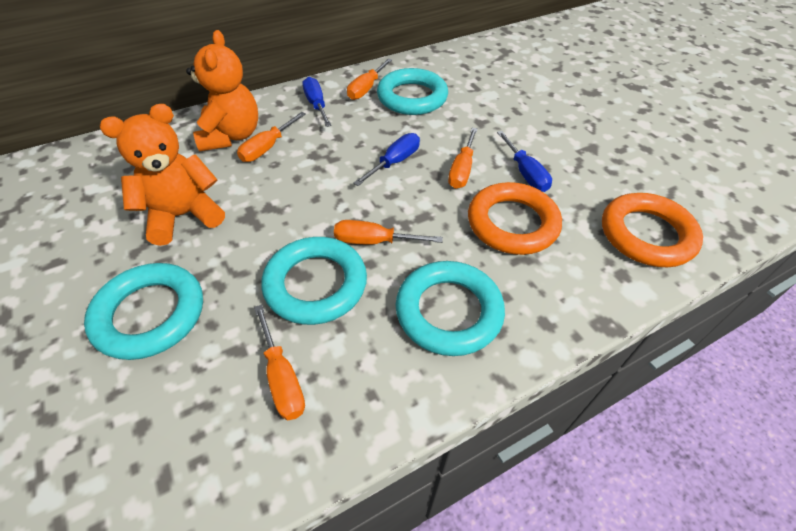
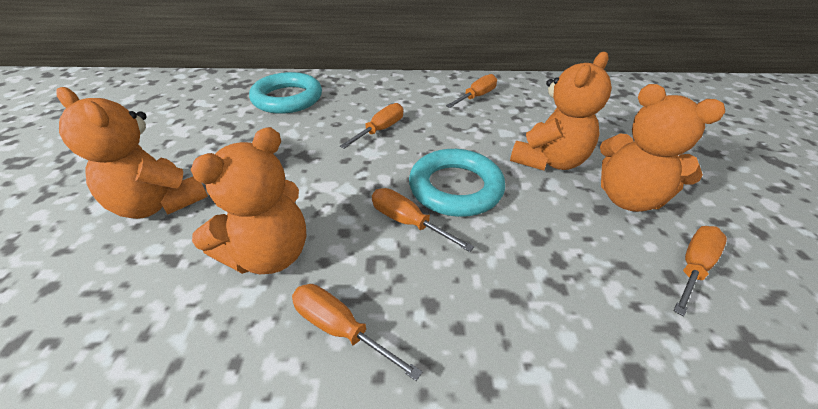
blue screwdriver: 3 -> 0
orange ring: 2 -> 0
orange teddy bear: 2 -> 4
turquoise ring: 4 -> 2

